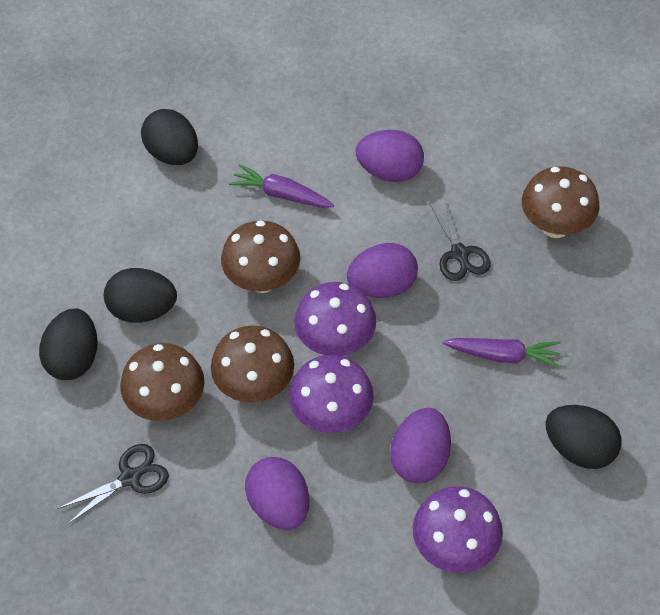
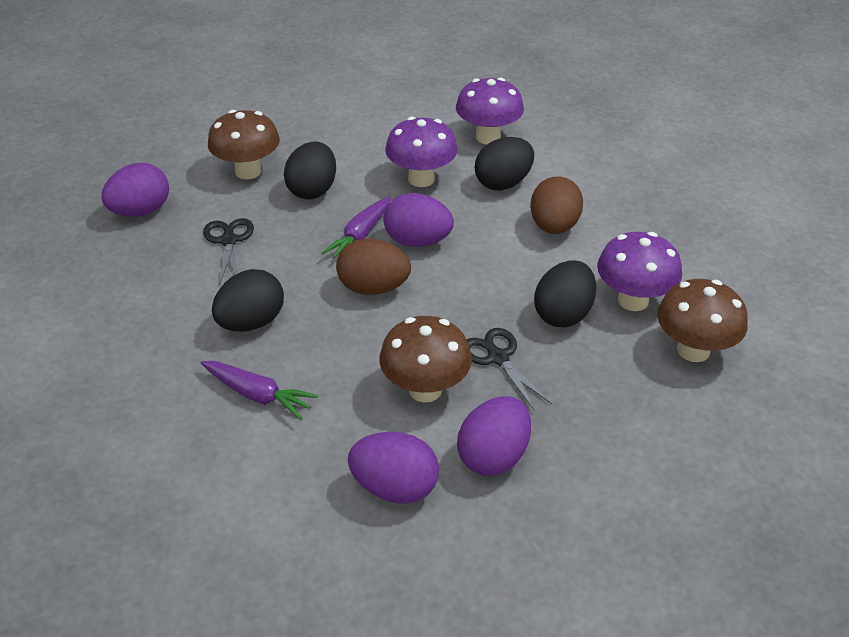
brown egg: 0 -> 2
brown mushroom: 4 -> 3

